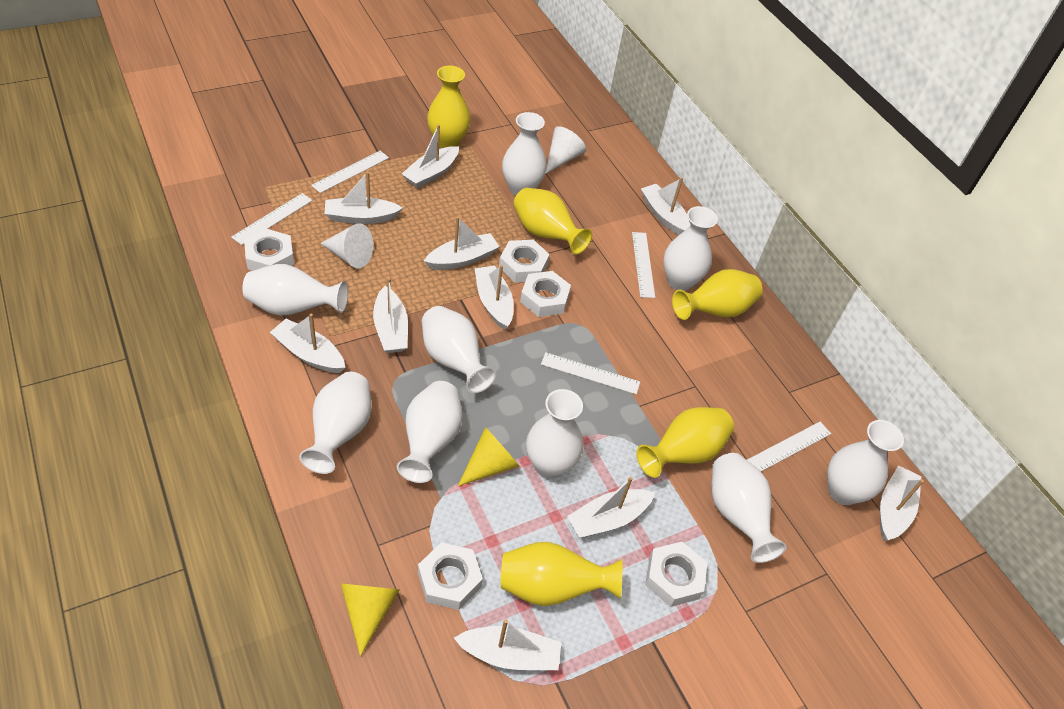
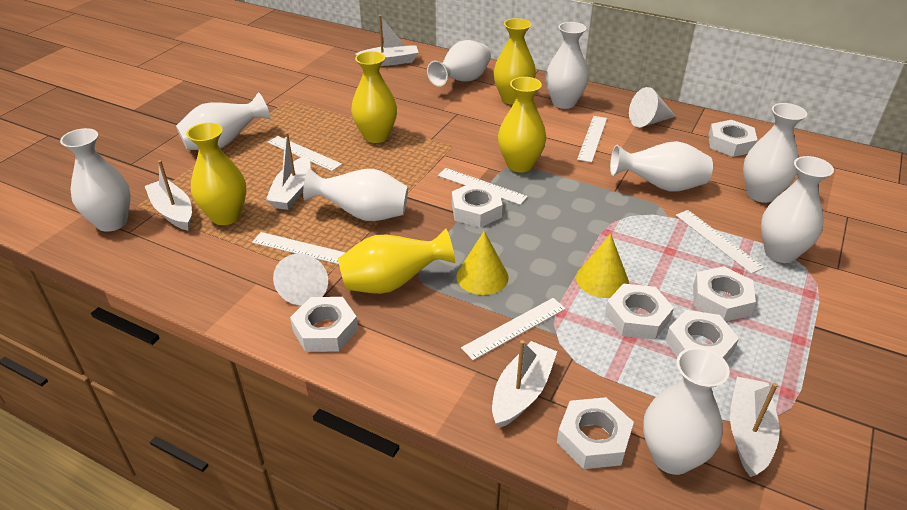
white boat: 10 -> 5
white nut: 5 -> 7
white ruler: 5 -> 6

